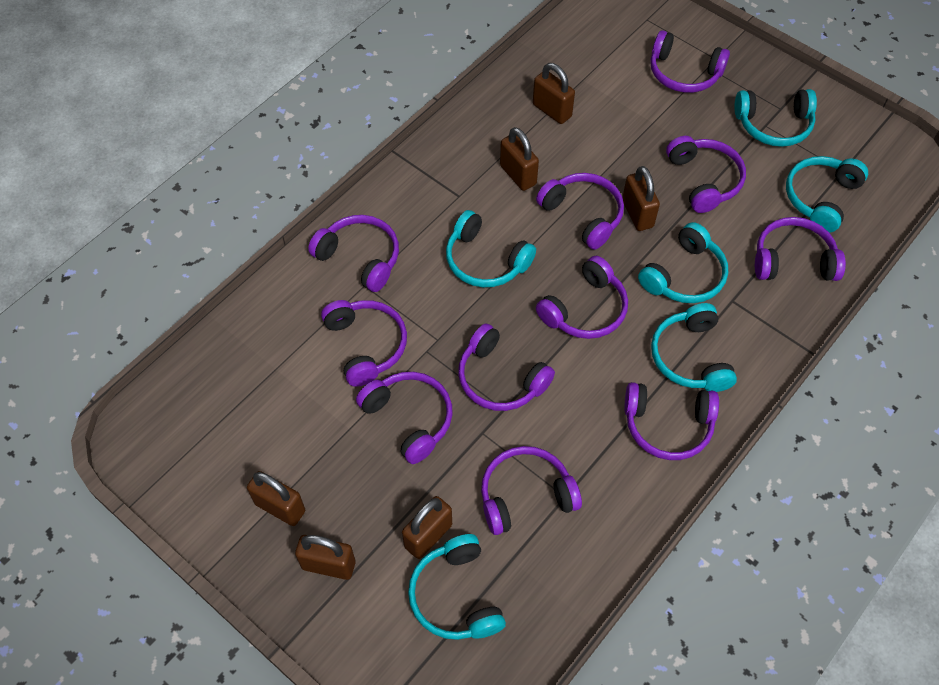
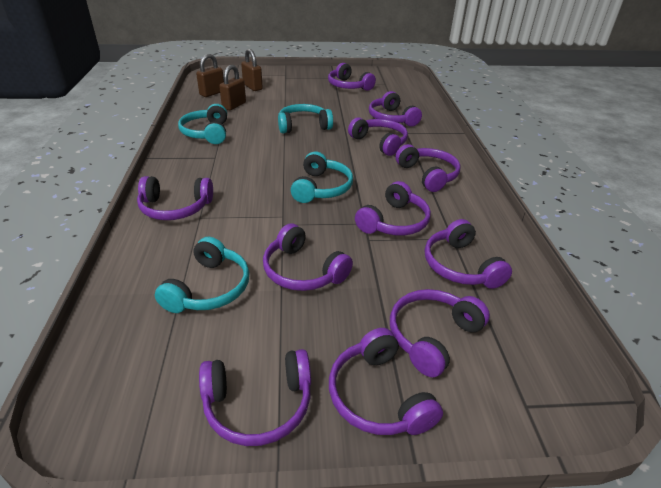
brown padlock: 6 -> 3
turquoise headphones: 6 -> 4

